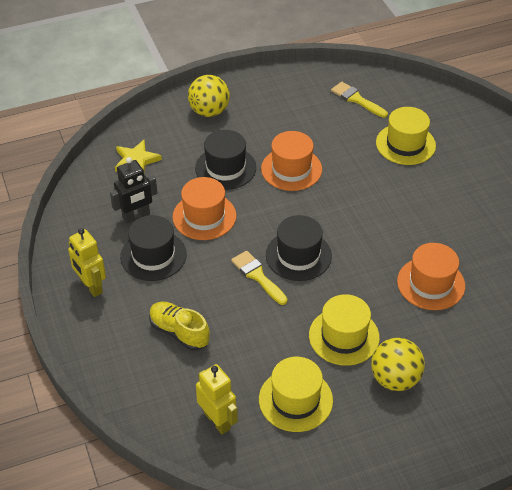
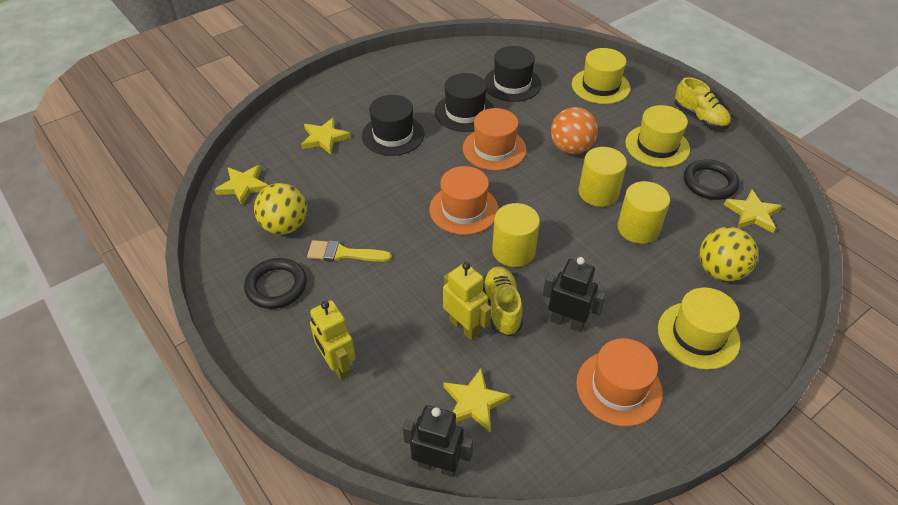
black ring: 0 -> 2
black robot: 1 -> 2
orange ball: 0 -> 1
yellow brush: 2 -> 1
yellow cylinder: 0 -> 3
yellow shoe: 1 -> 2
yellow star: 1 -> 4

